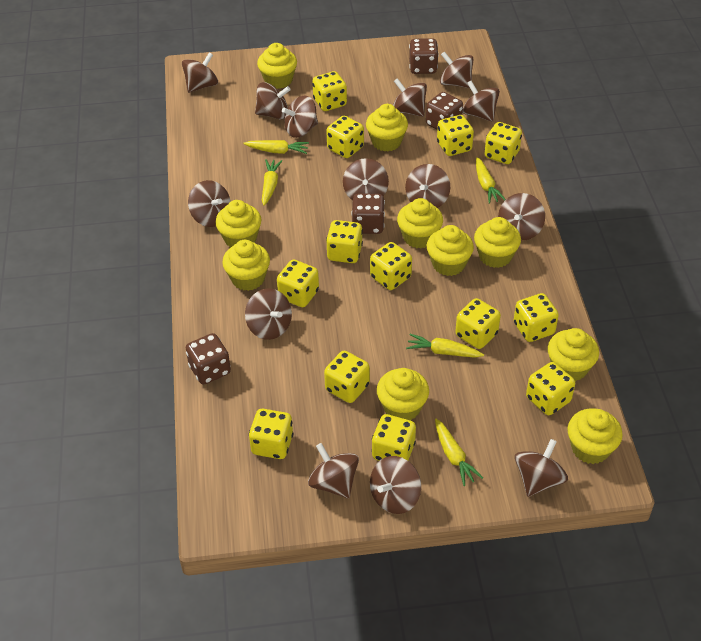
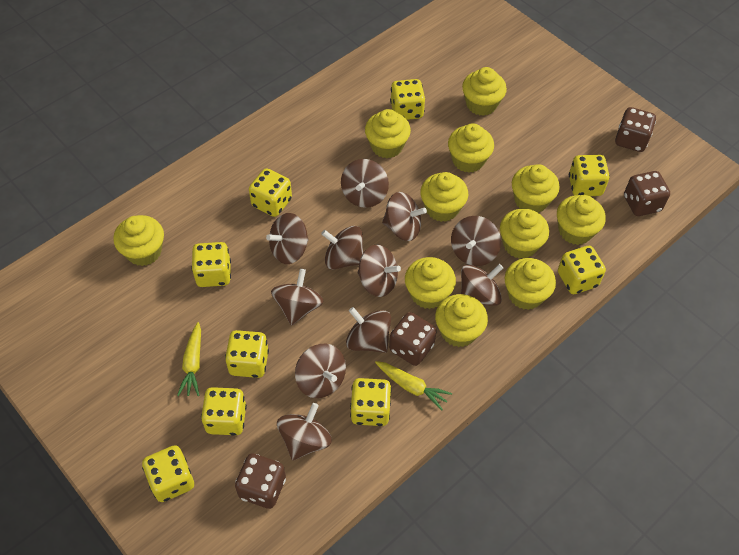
brown spinning top: 14 -> 11
yellow carrot: 5 -> 2
yellow cupcake: 10 -> 11
yellow dice: 13 -> 9

